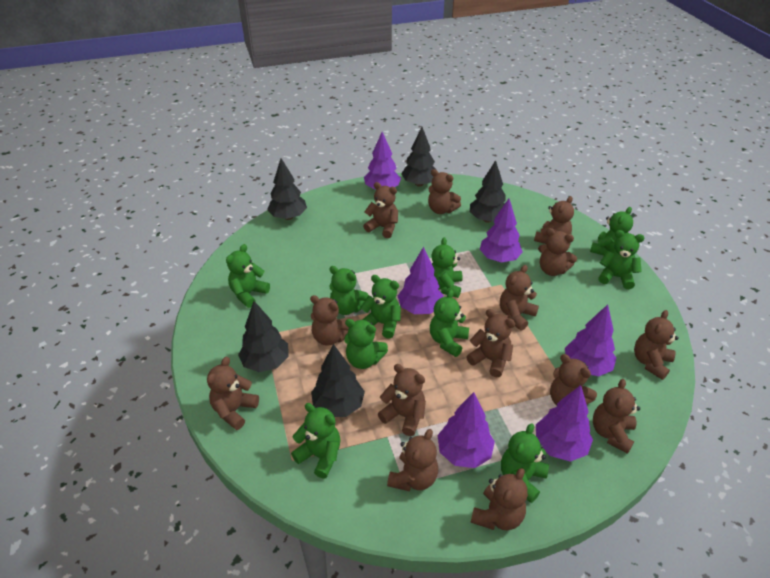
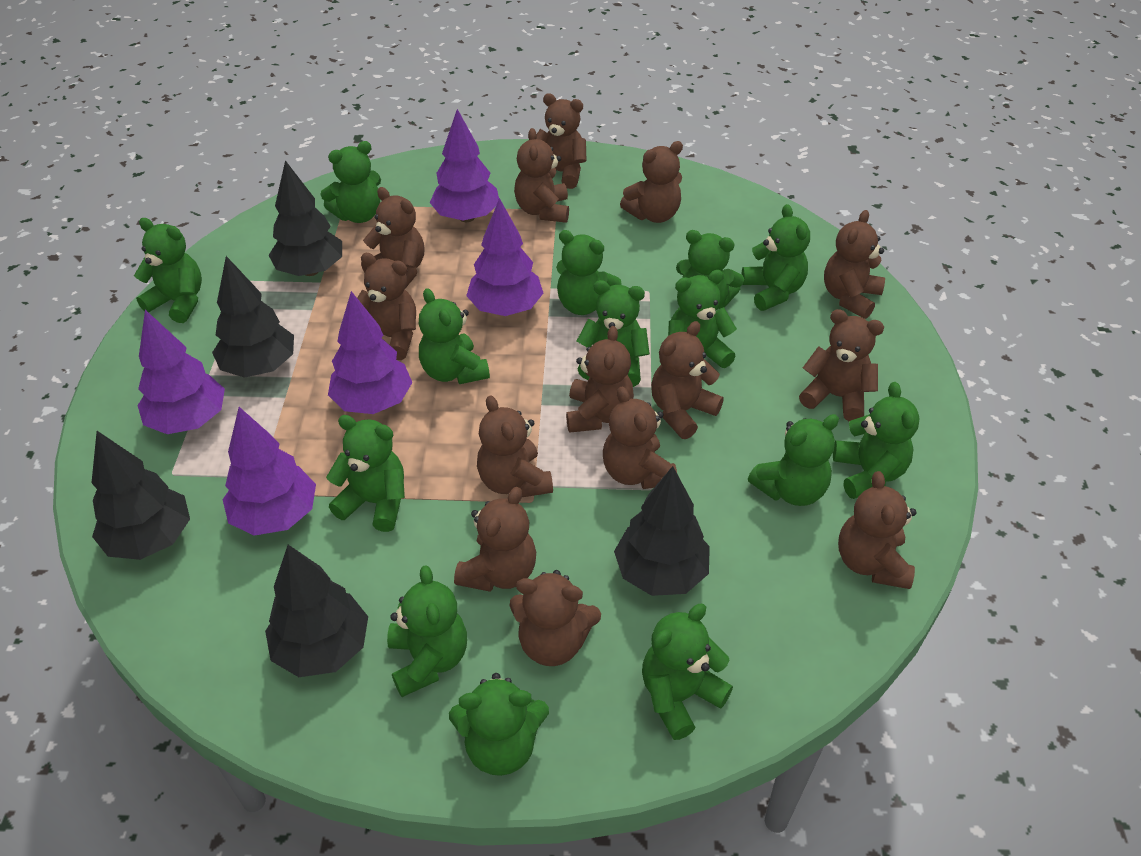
green teddy bear: 10 -> 14
purple tree: 6 -> 5

